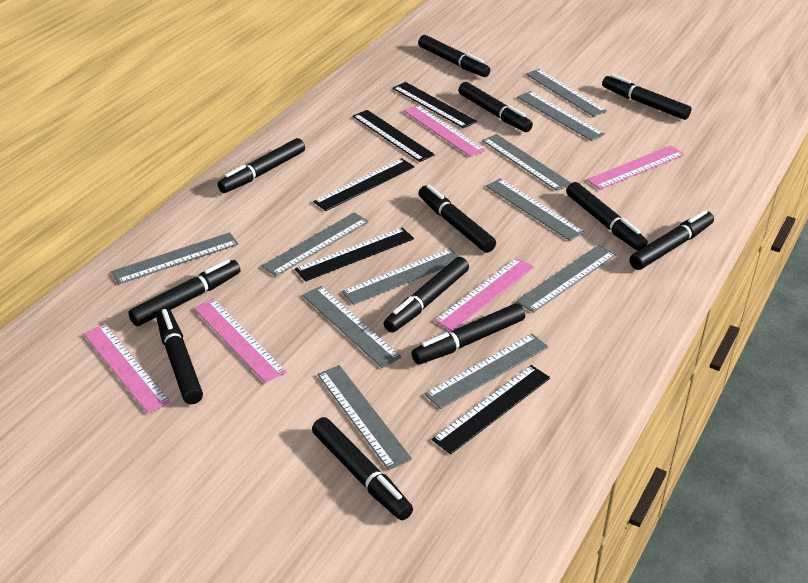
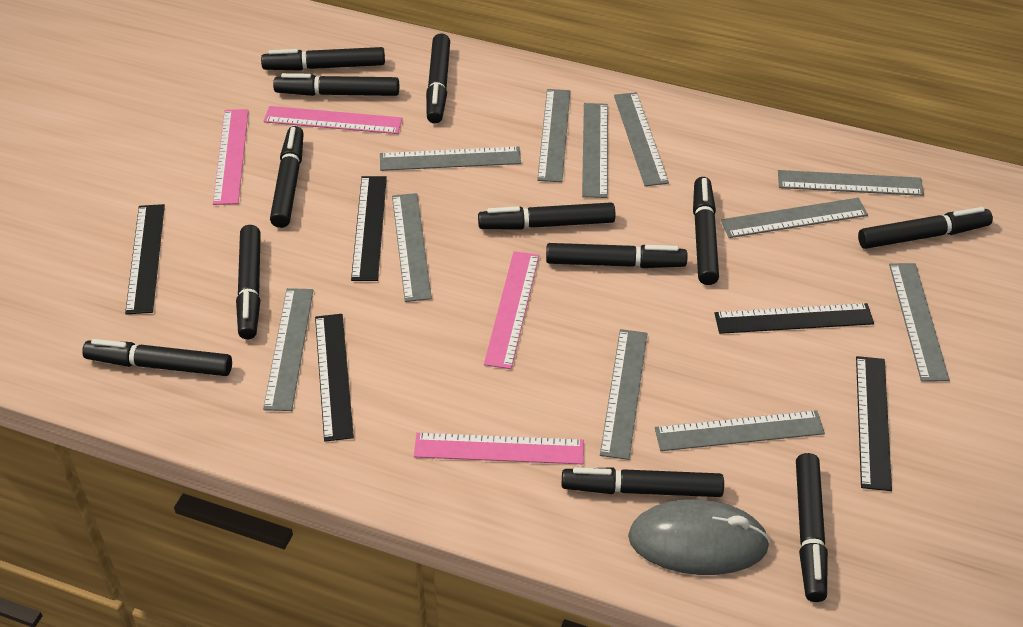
grey mouse: 0 -> 1
pink ruler: 5 -> 4

